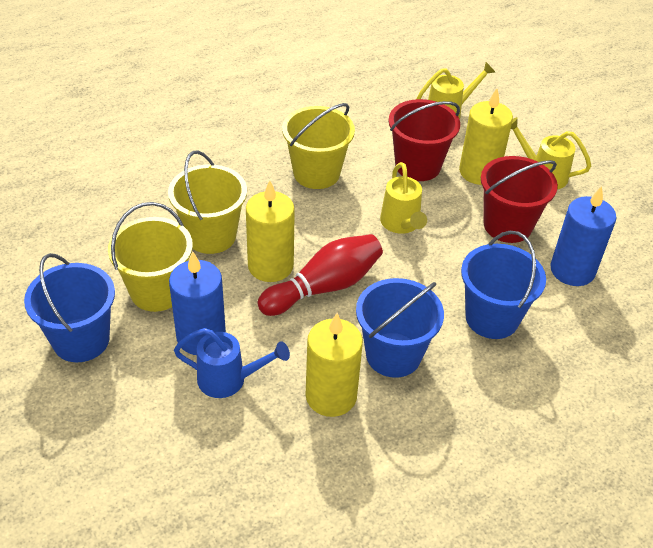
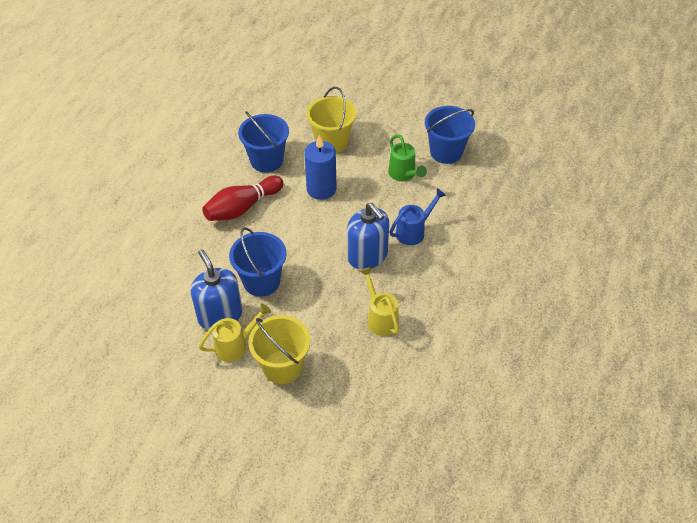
blue candle: 2 -> 1
blue soap dispenser: 0 -> 2
green watering can: 0 -> 1
red bucket: 2 -> 0
yellow bucket: 3 -> 2
yellow candle: 3 -> 0
yellow watering can: 3 -> 2

